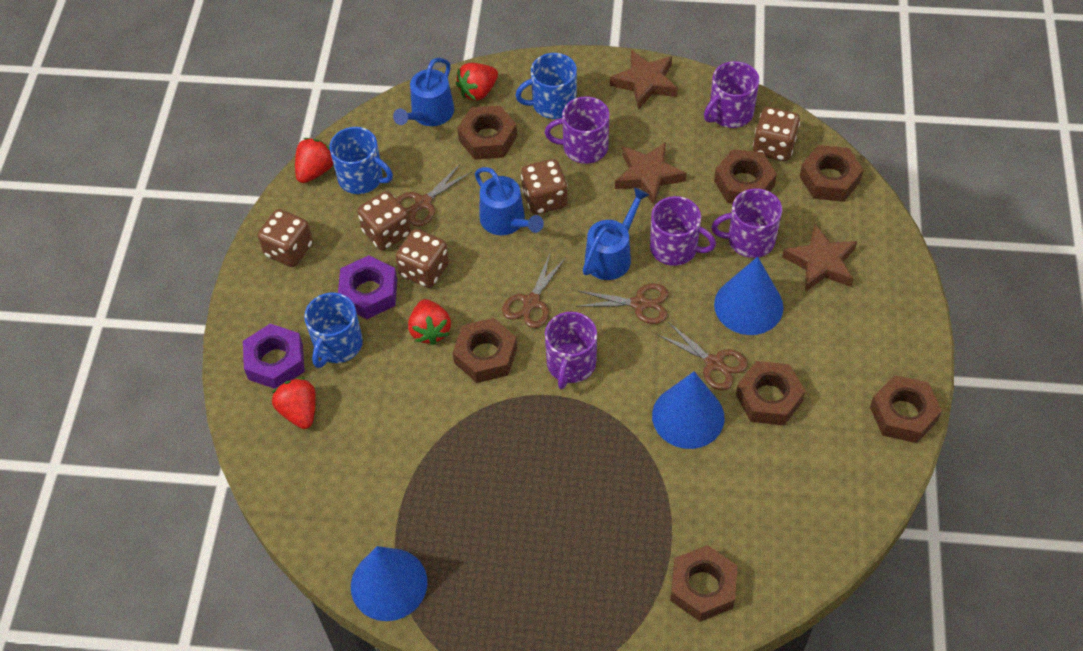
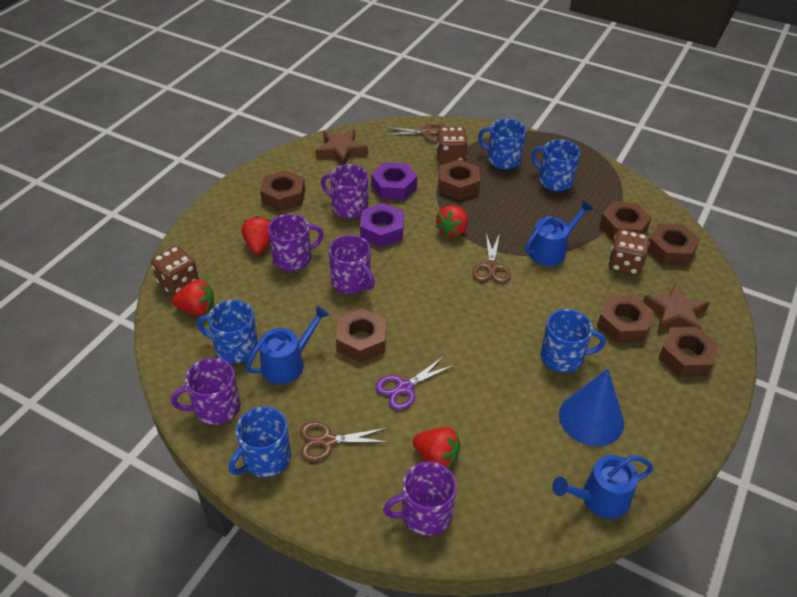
blue cone: 3 -> 1
blue mug: 3 -> 5
brown dice: 5 -> 3
brown scissors: 4 -> 3
brown star: 3 -> 2
purple scissors: 0 -> 1

